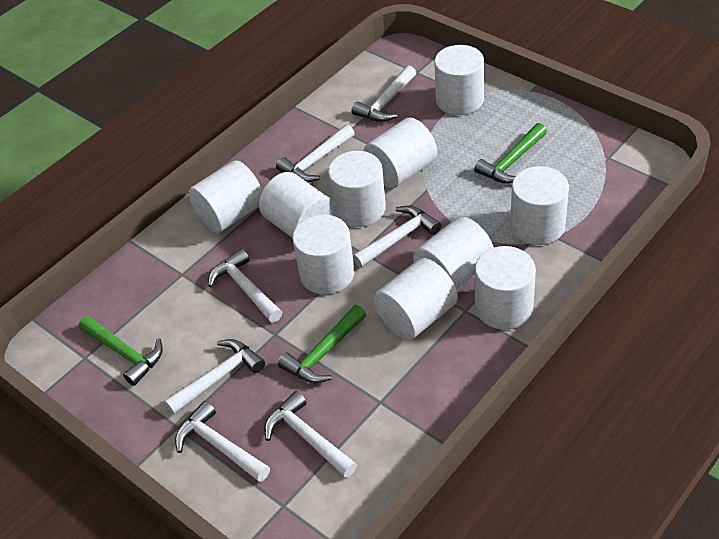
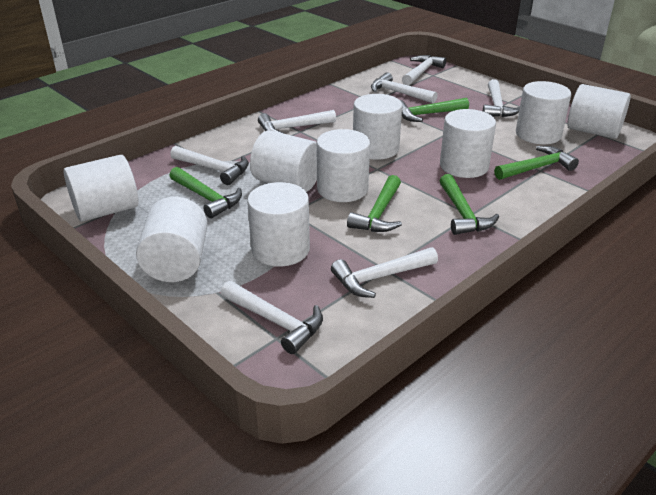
green hammer: 3 -> 5
white cylinder: 10 -> 9

